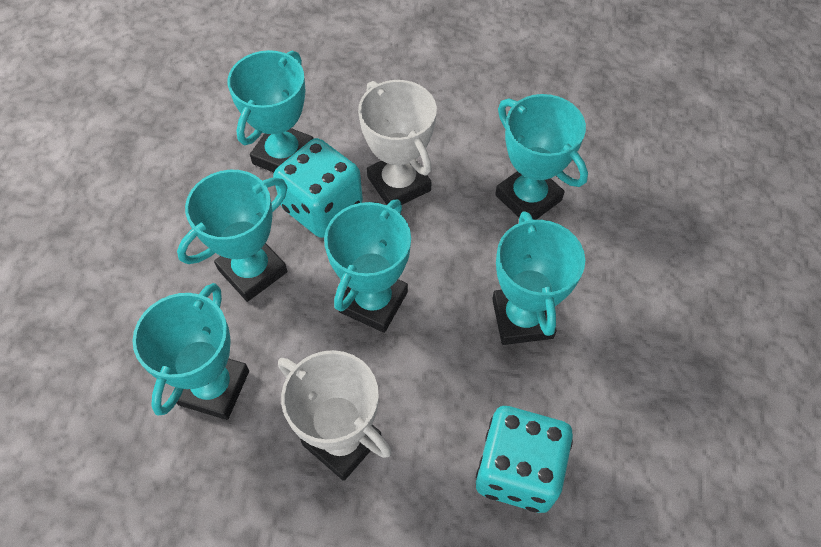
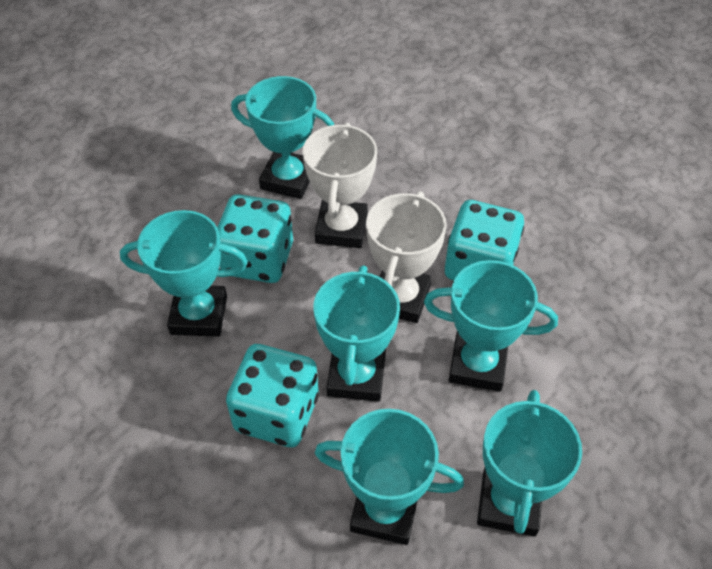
turquoise dice: 2 -> 3

